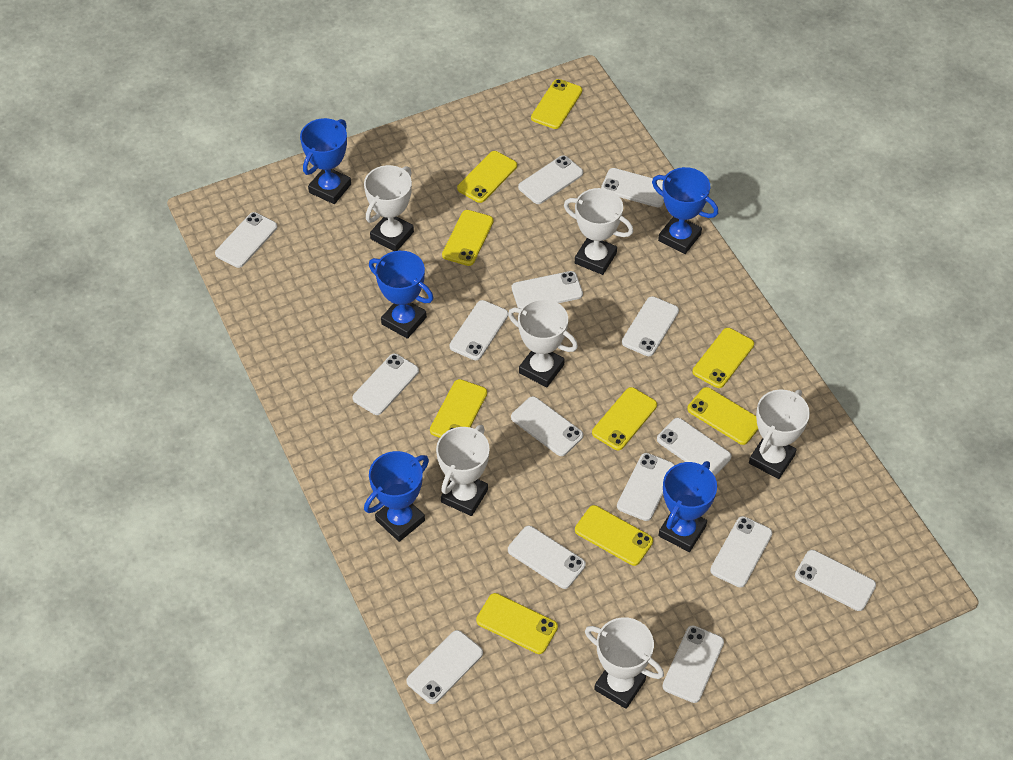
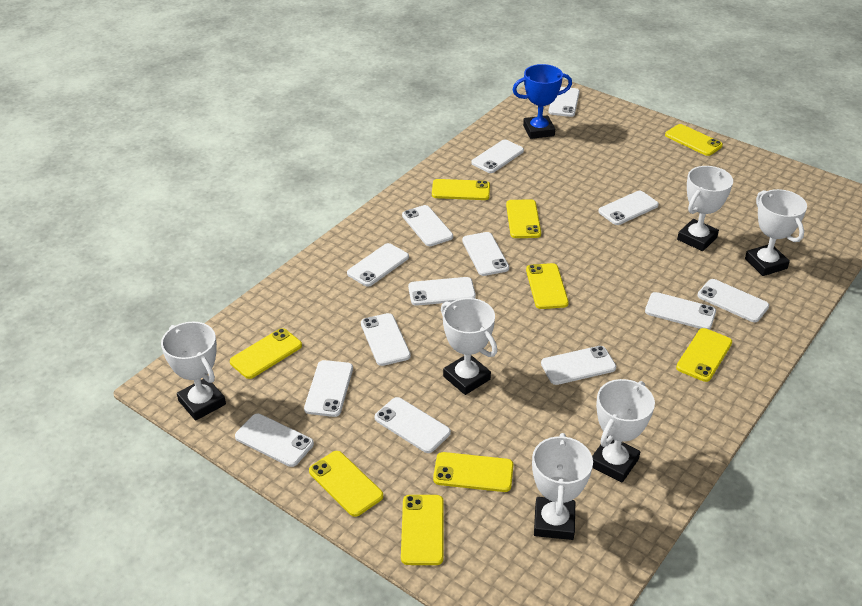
blue trophy: 5 -> 1
white phone: 15 -> 14

